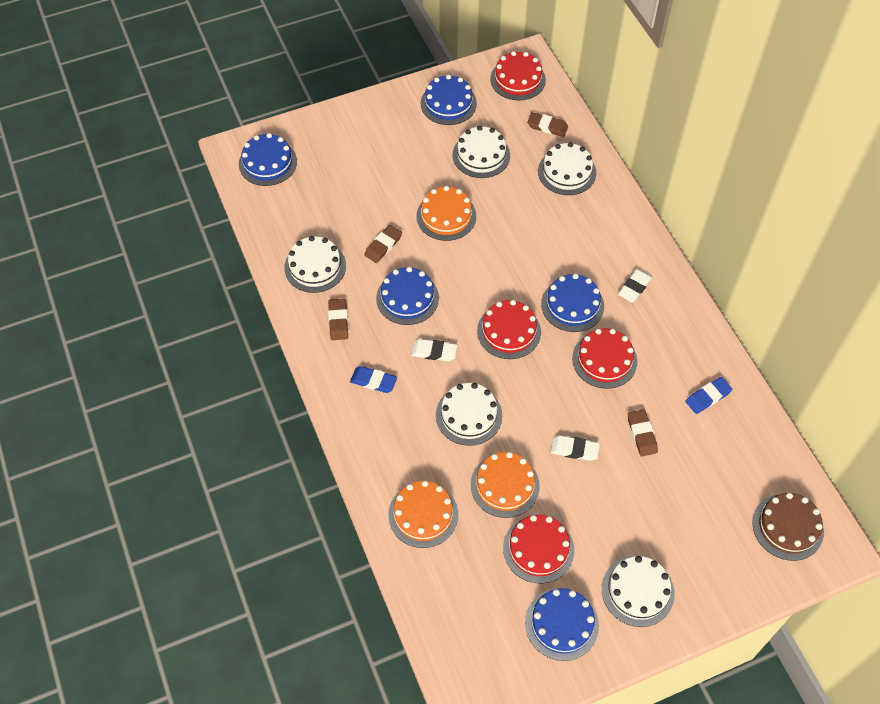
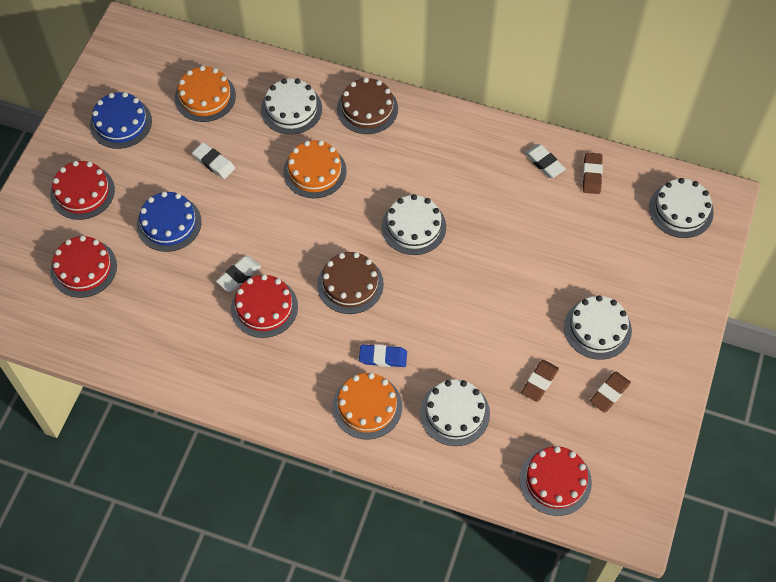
blue cake: 5 -> 2
blue eraser: 2 -> 1
brown cake: 1 -> 2
brown eraser: 4 -> 3

